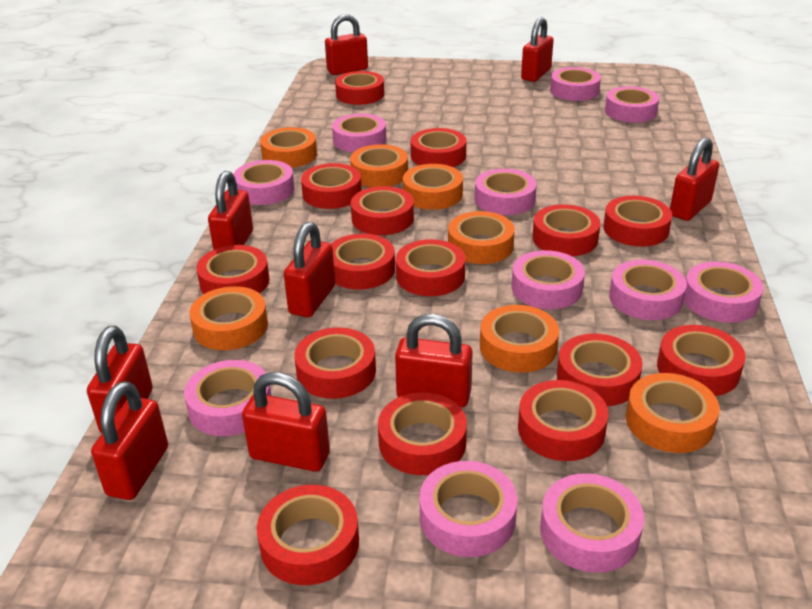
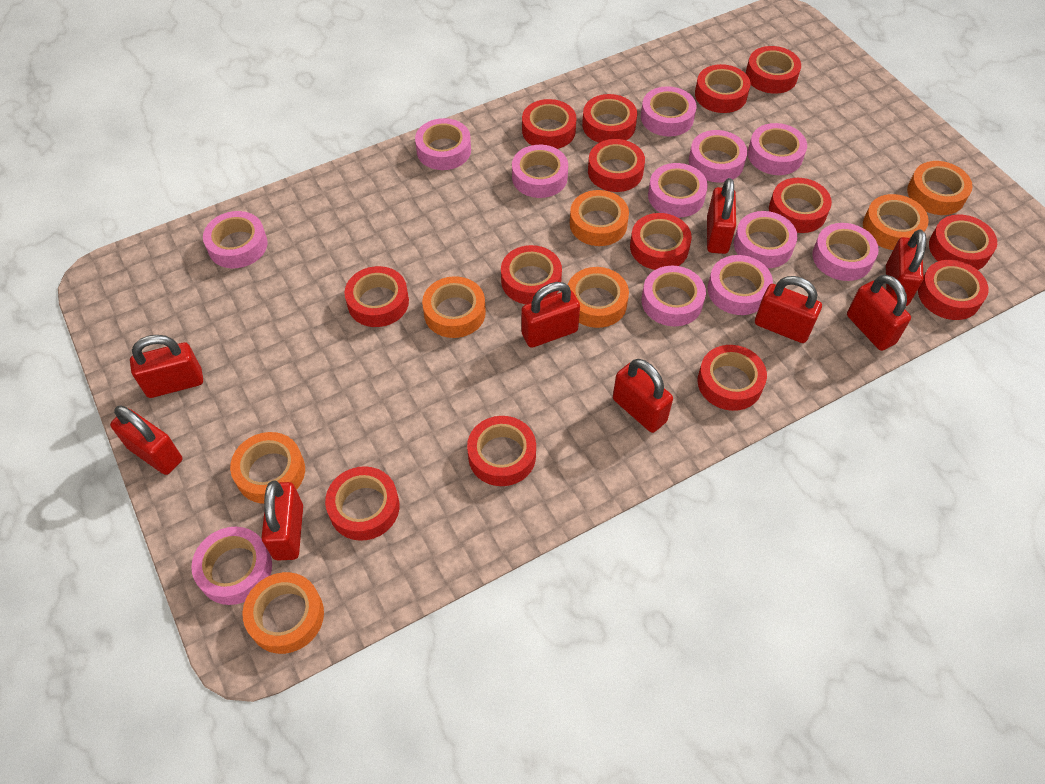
pink tape: 11 -> 12
red tape: 15 -> 14

